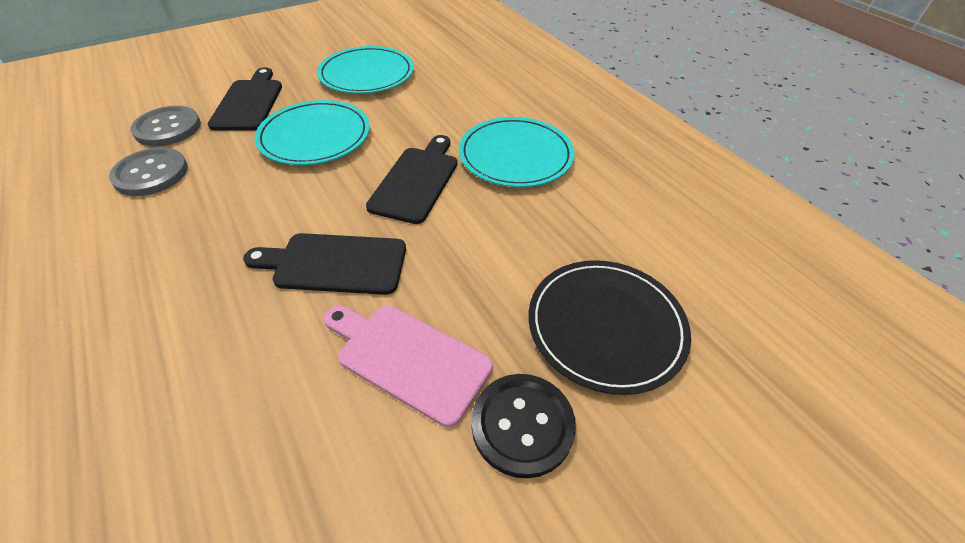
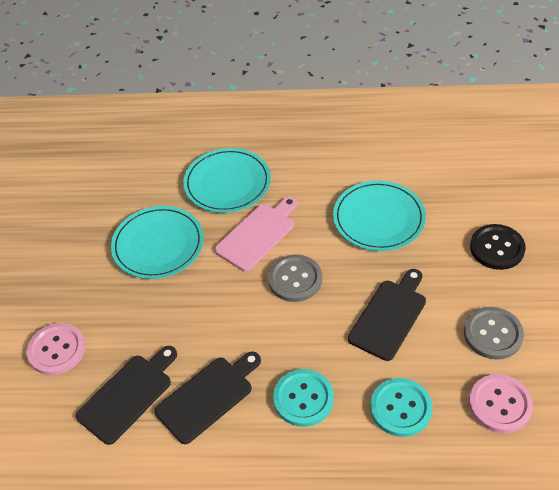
black plate: 1 -> 0
pink button: 0 -> 2
turquoise button: 0 -> 2

